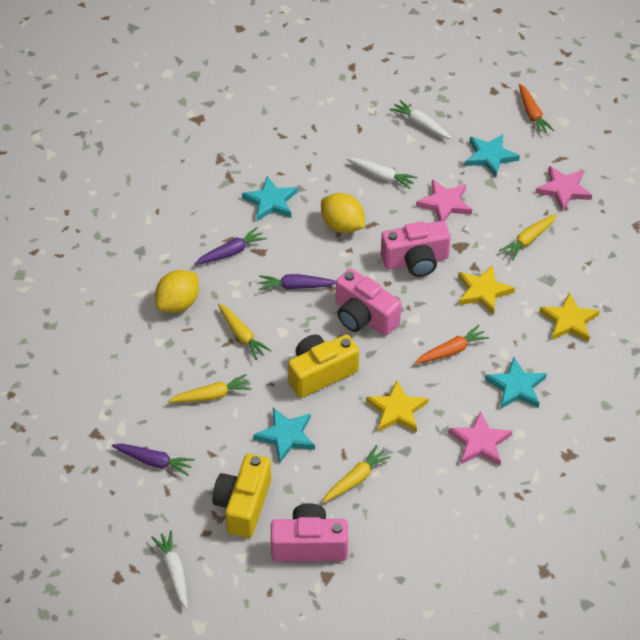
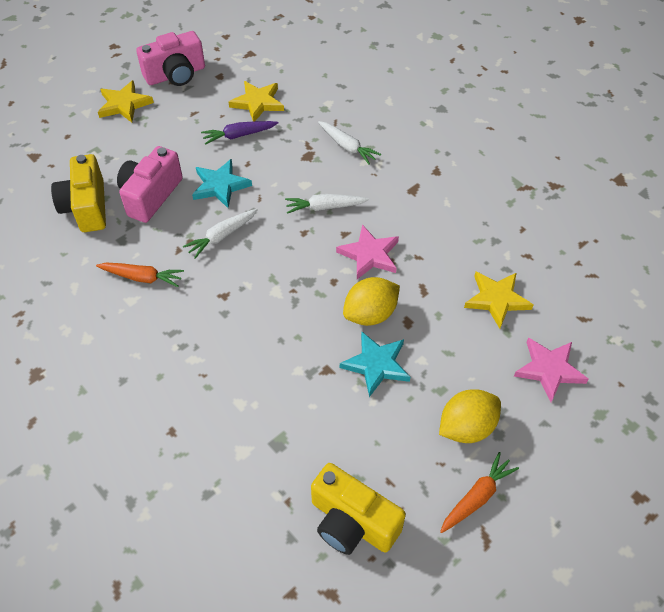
pink camera: 3 -> 2
pink star: 3 -> 2
purple carrot: 3 -> 1
turquoise star: 4 -> 2
yellow carrot: 4 -> 0

